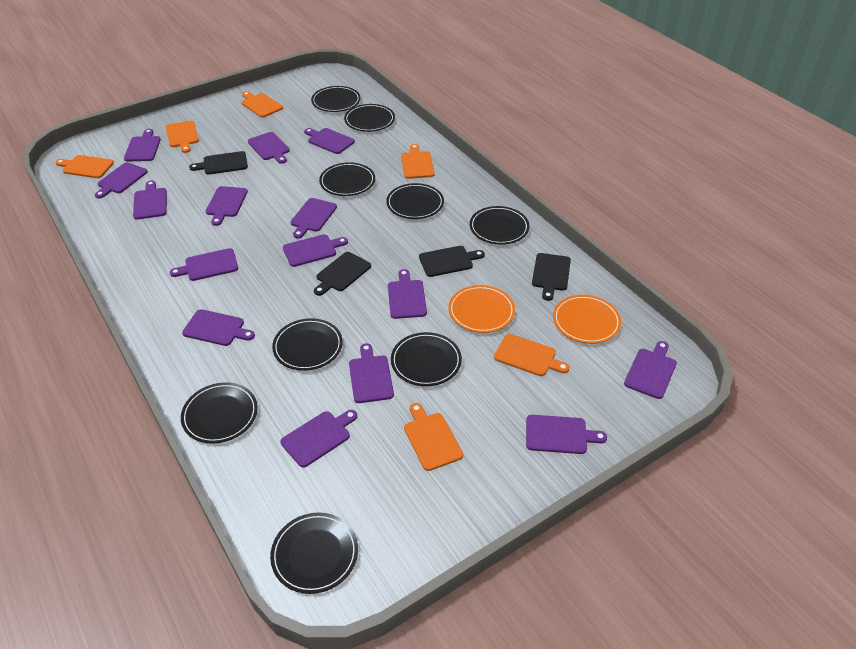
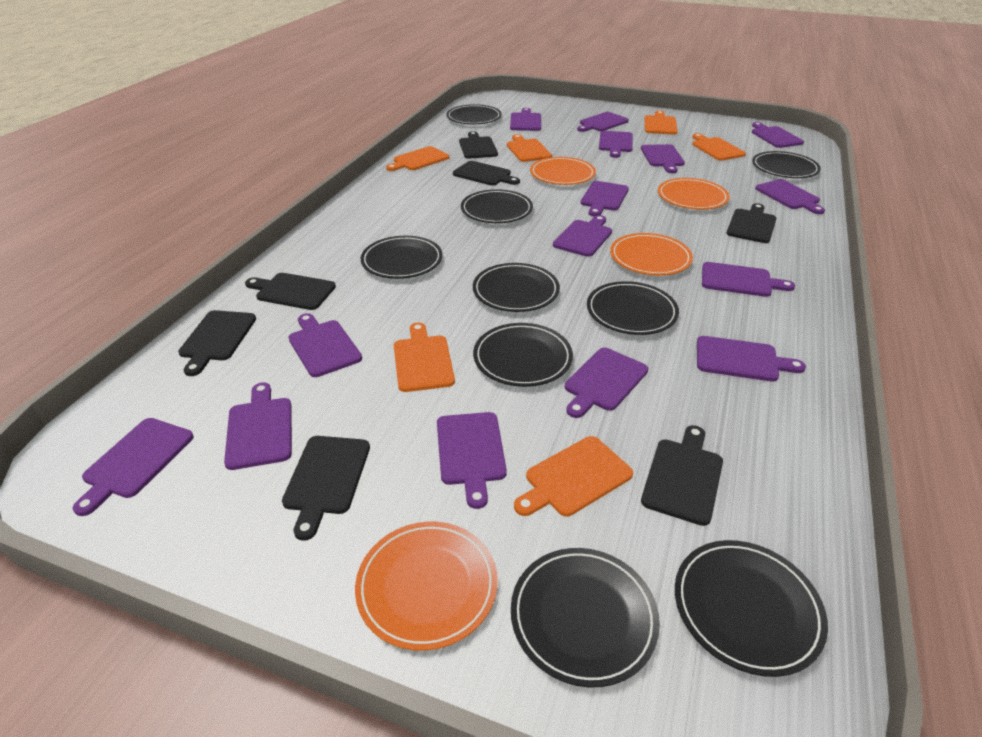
black cutting board: 4 -> 7
orange plate: 2 -> 4

